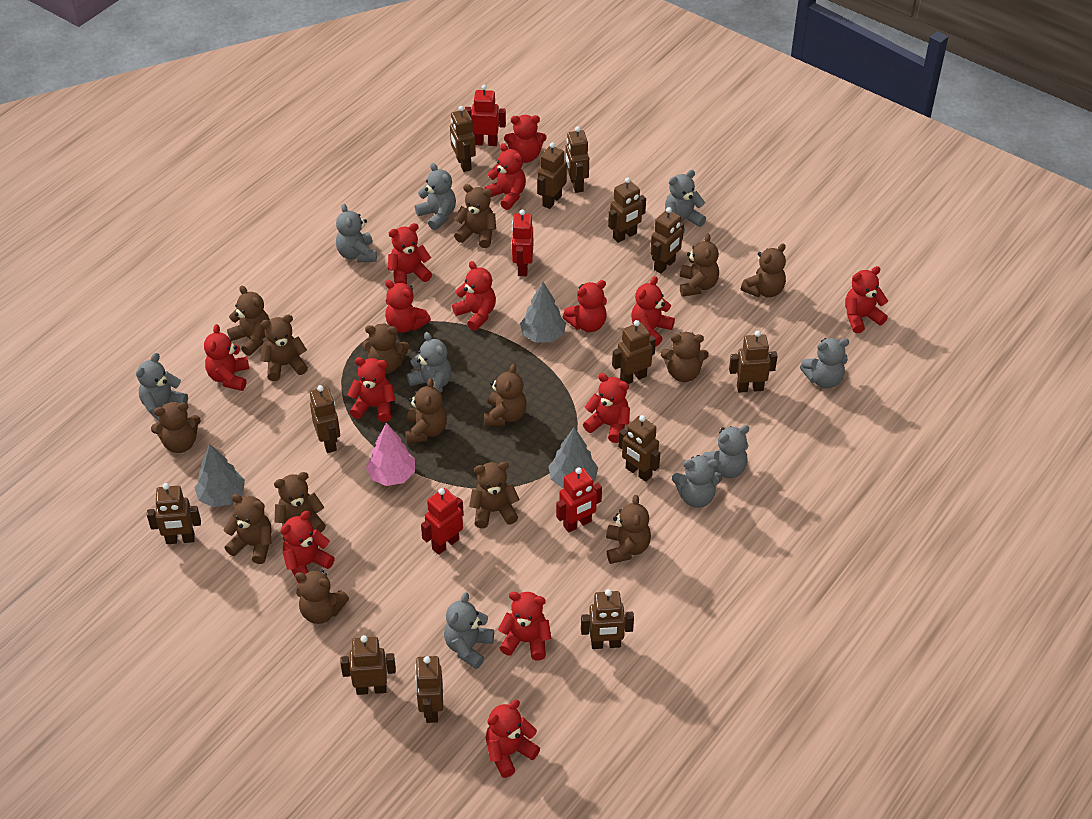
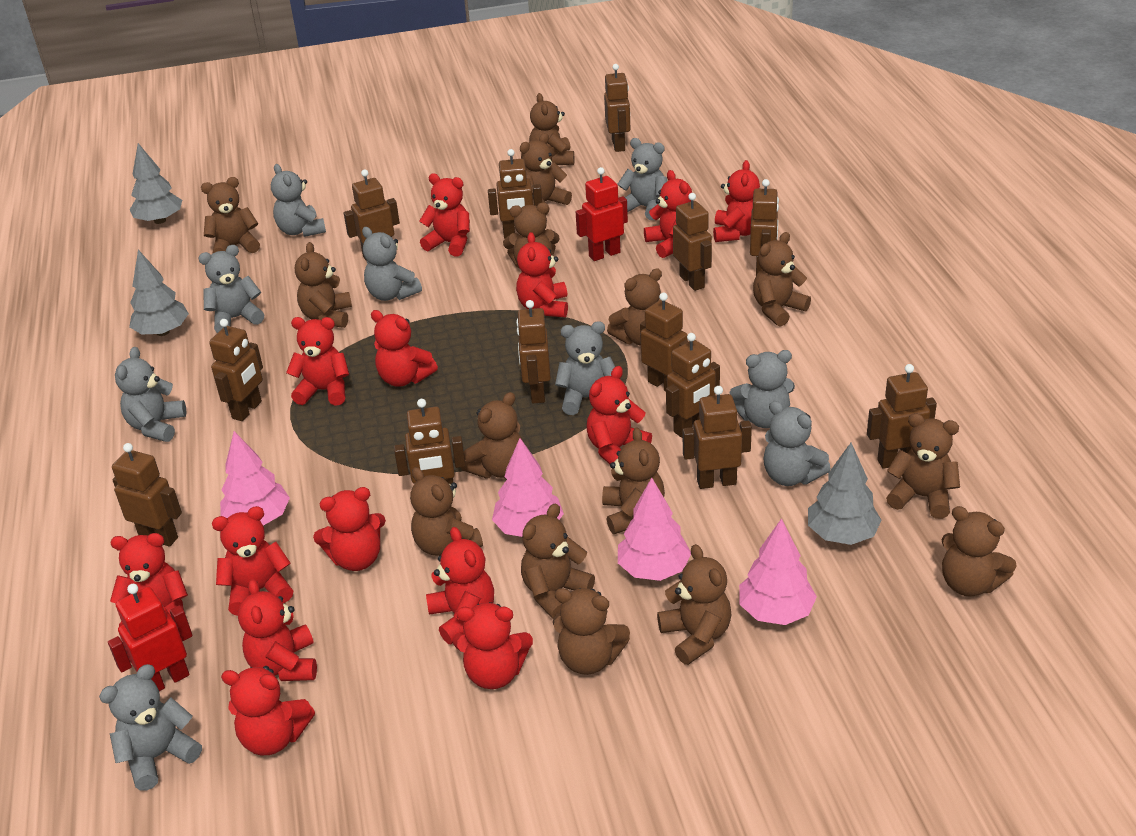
pink tree: 1 -> 4
red robot: 4 -> 2

